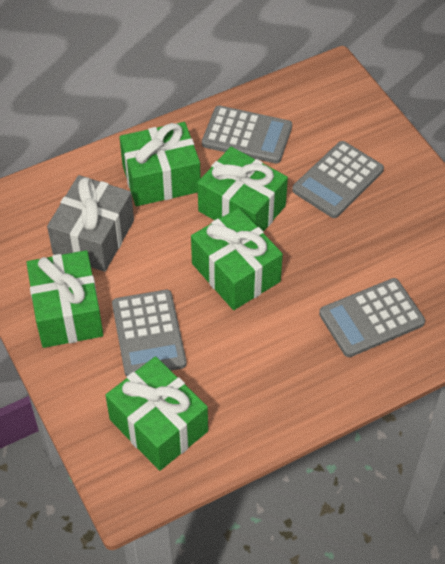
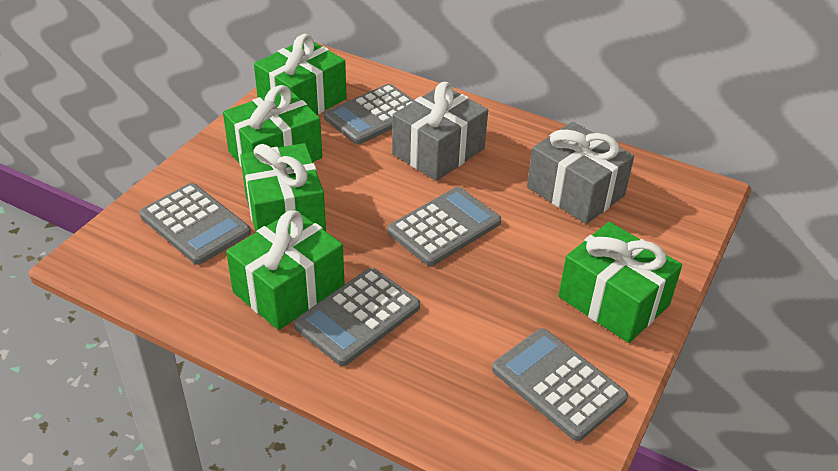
grey calculator: 4 -> 5
grey gift: 1 -> 2

